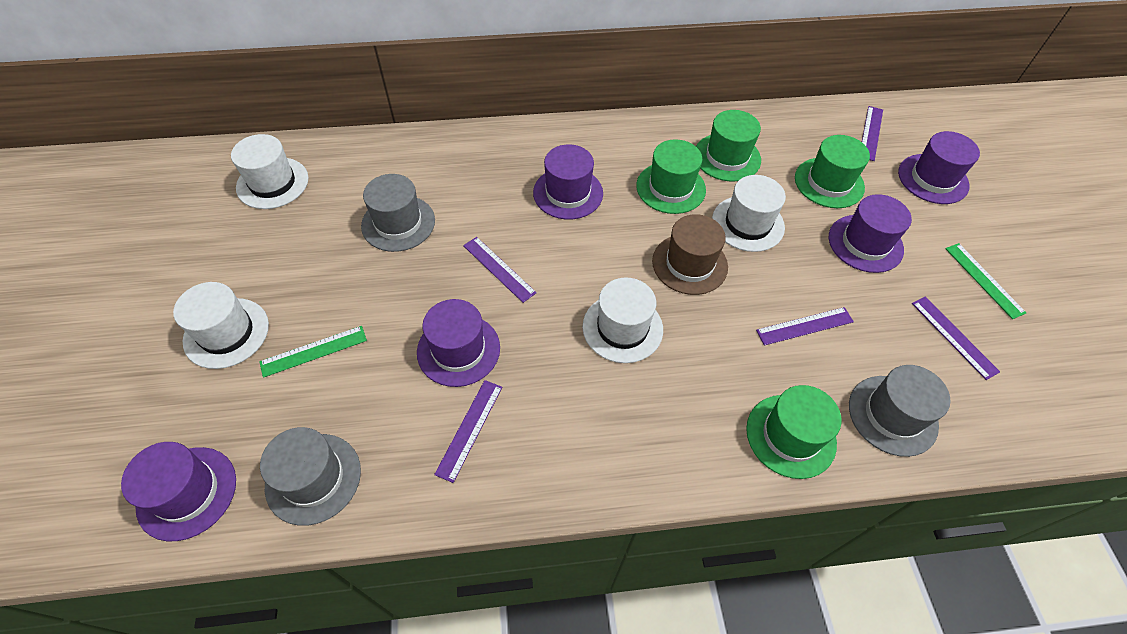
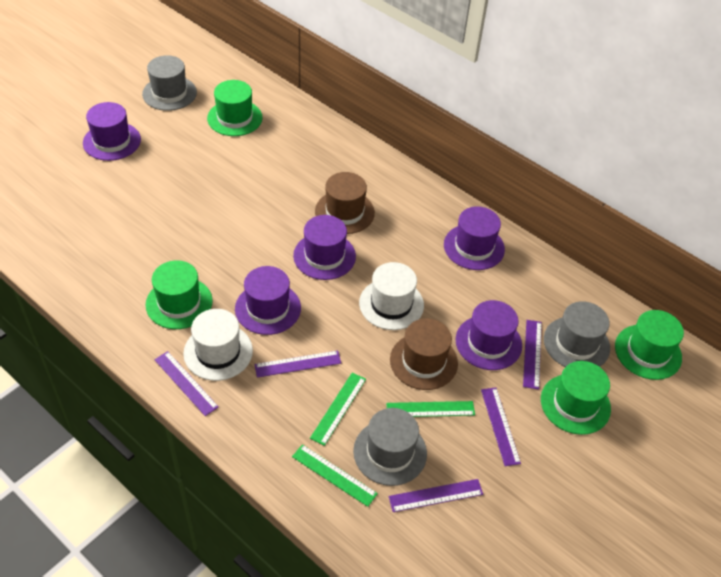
brown hat: 1 -> 2
green ruler: 2 -> 3
white hat: 4 -> 2

